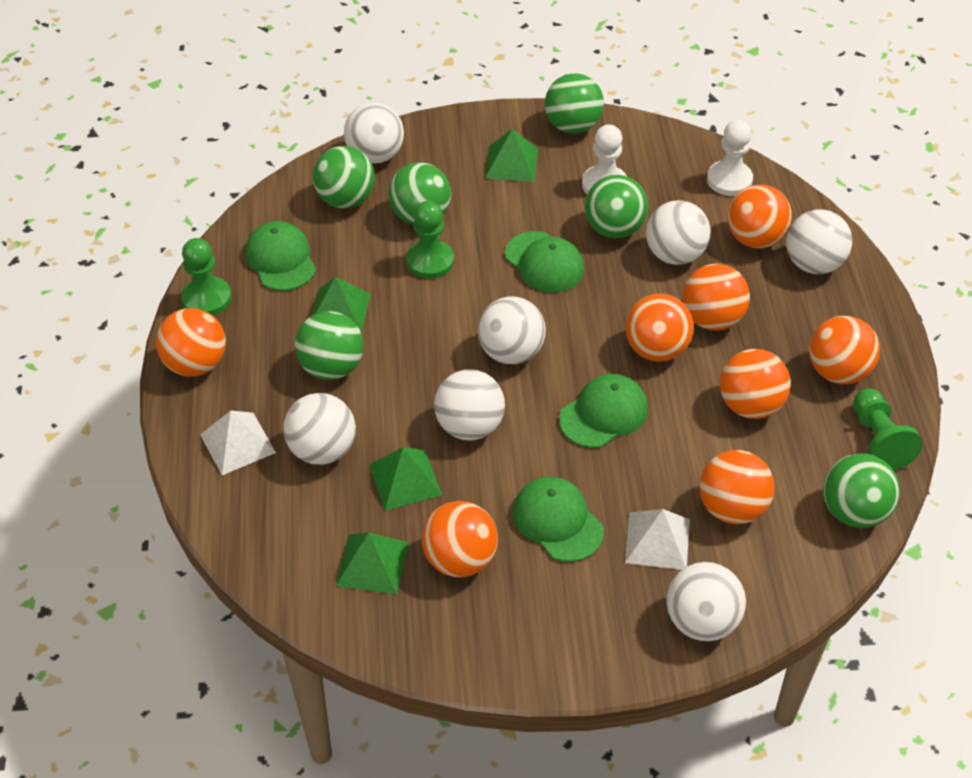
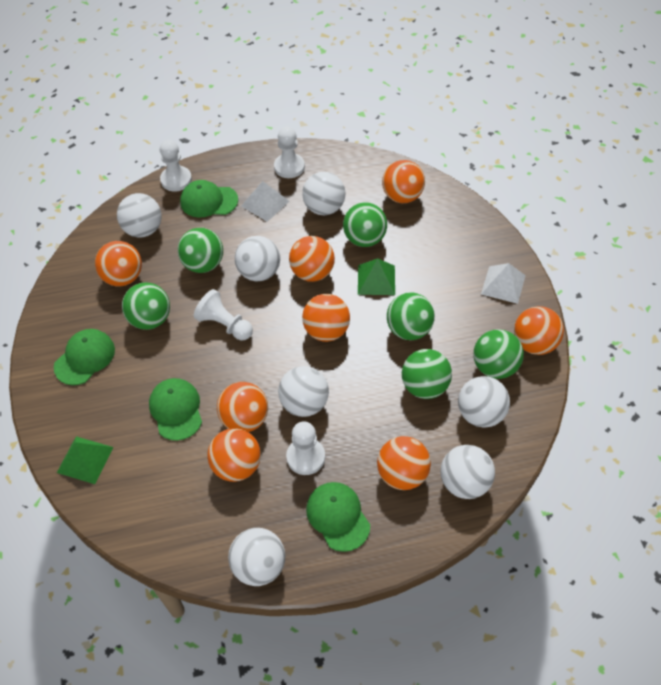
green pawn: 3 -> 0
green pyramid: 4 -> 2
white pawn: 2 -> 4

